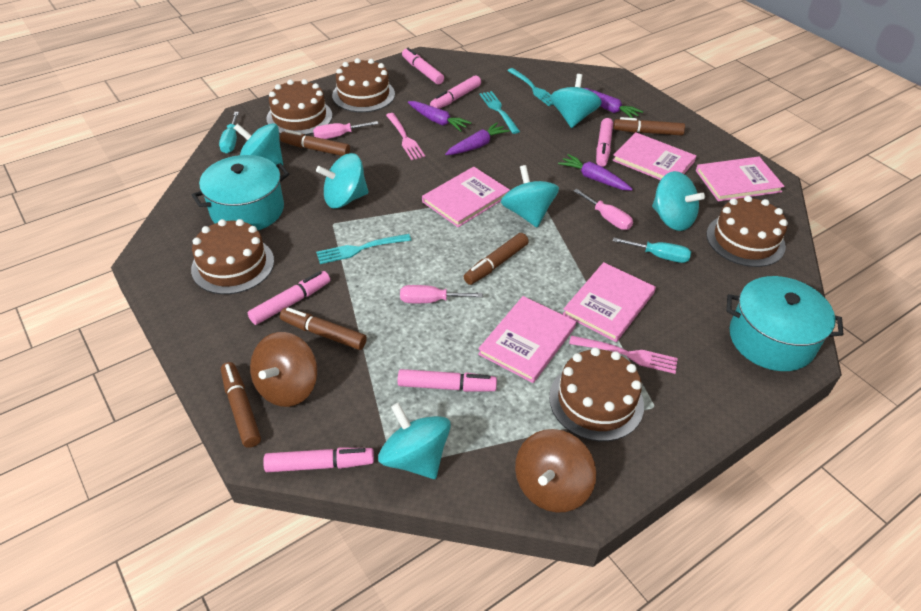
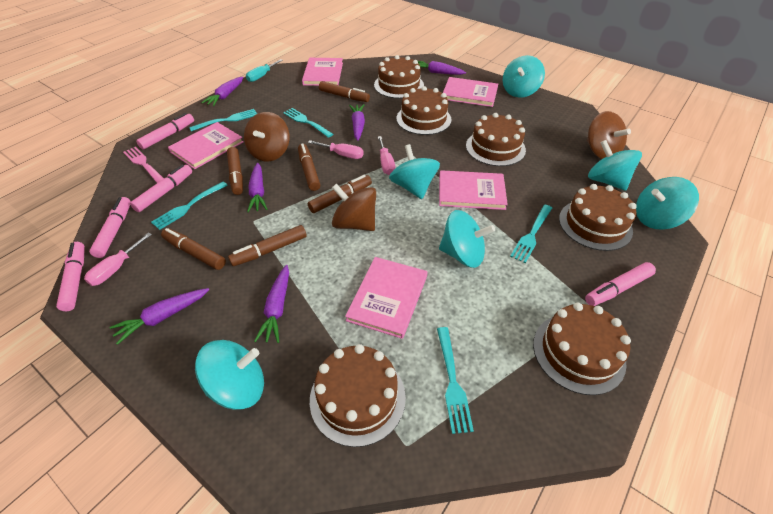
brown cake: 5 -> 6
brown marker: 5 -> 6
brown spinning top: 2 -> 3
pink fork: 2 -> 1
pink marker: 6 -> 5
purple carrot: 4 -> 6
turquoise fork: 3 -> 5
turquoise pot: 2 -> 0
turquoise screwdriver: 2 -> 1

